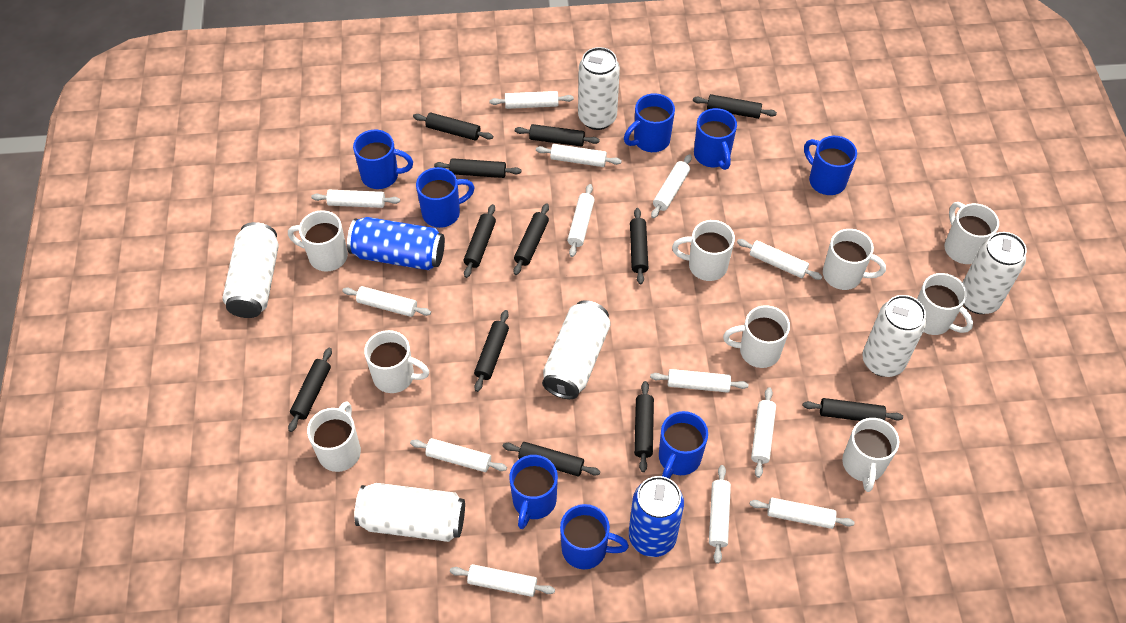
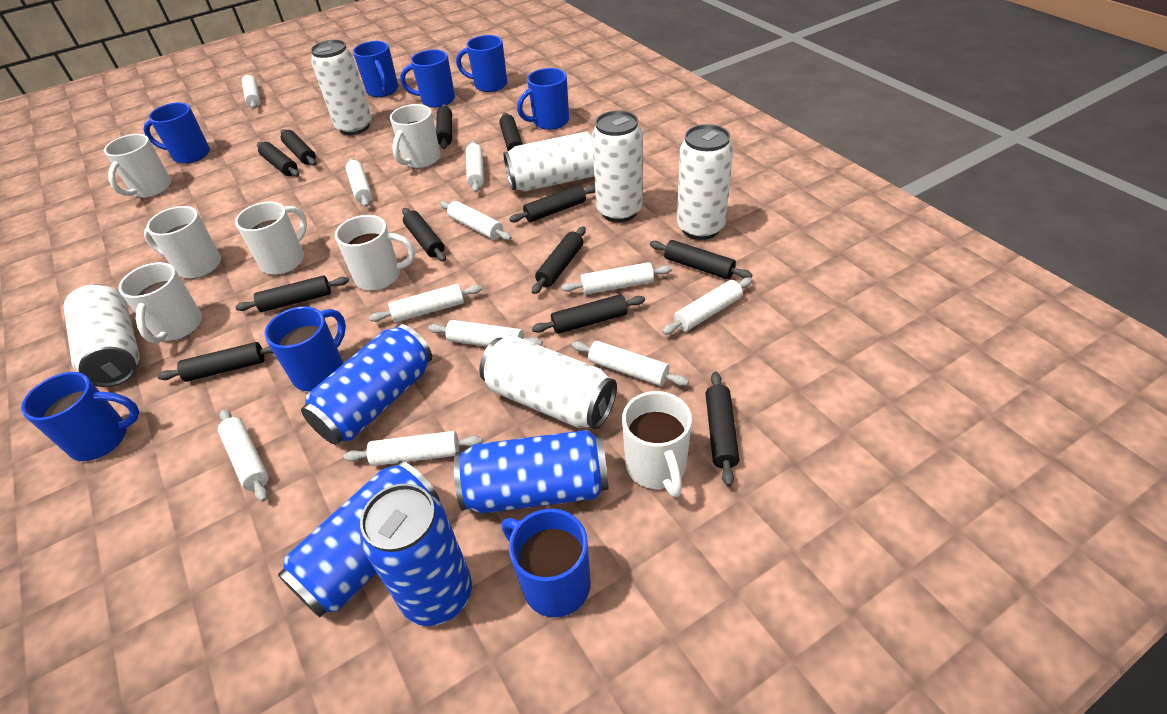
blue can: 2 -> 4
white mug: 9 -> 7
white rolling pin: 13 -> 11

